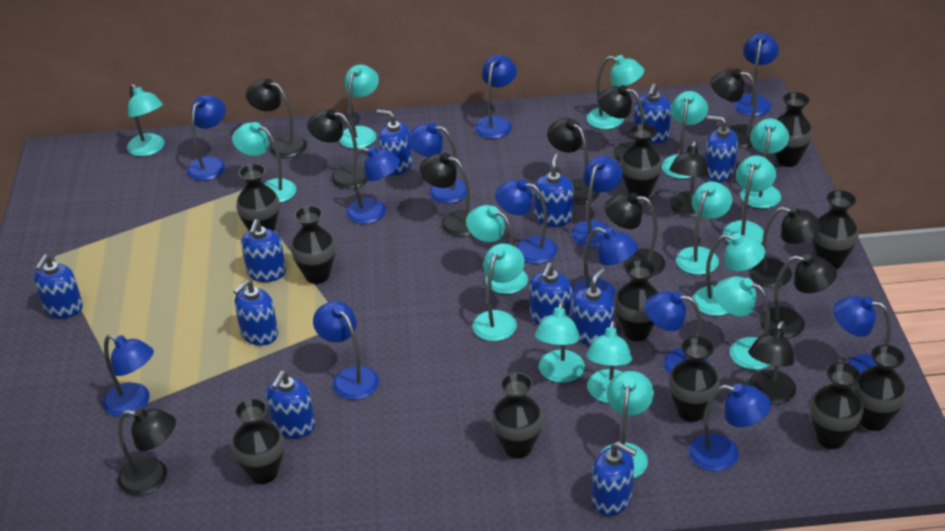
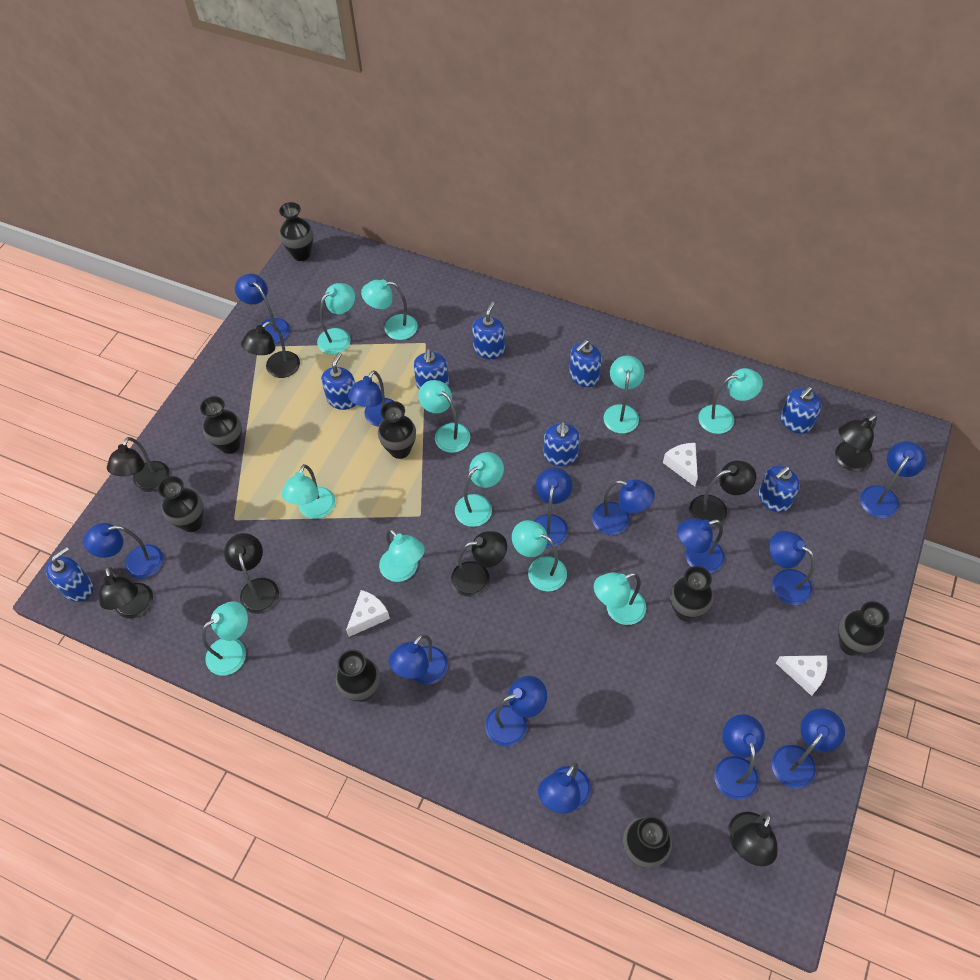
black lamp: 12 -> 8
black vase: 11 -> 8
blue soap dispenser: 11 -> 8
turquoise lamp: 15 -> 11
white cheese: 0 -> 3

